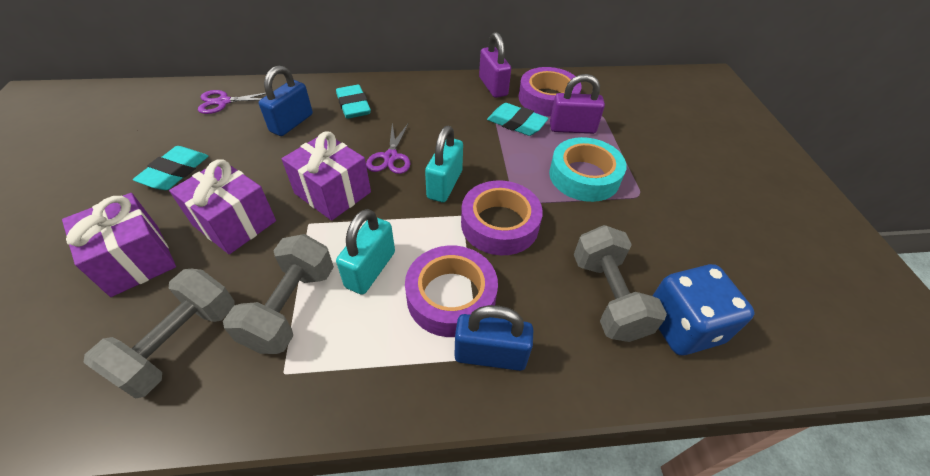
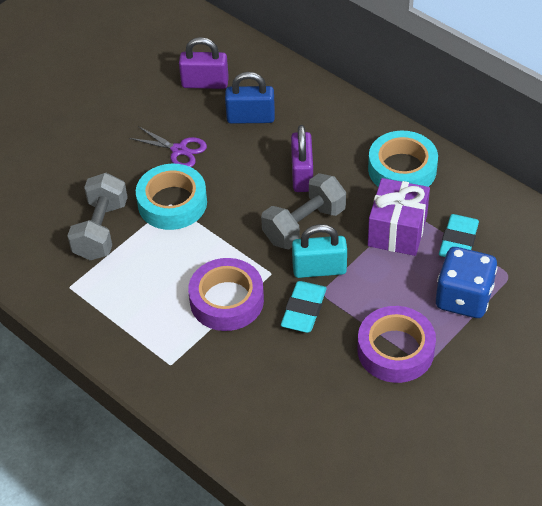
blue padlock: 2 -> 1
grey dumbbell: 3 -> 2
purple gift: 3 -> 1
purple scissors: 2 -> 1
purple tape: 3 -> 2
turquoise eraser: 3 -> 2
turquoise padlock: 2 -> 1
turquoise tape: 1 -> 2

